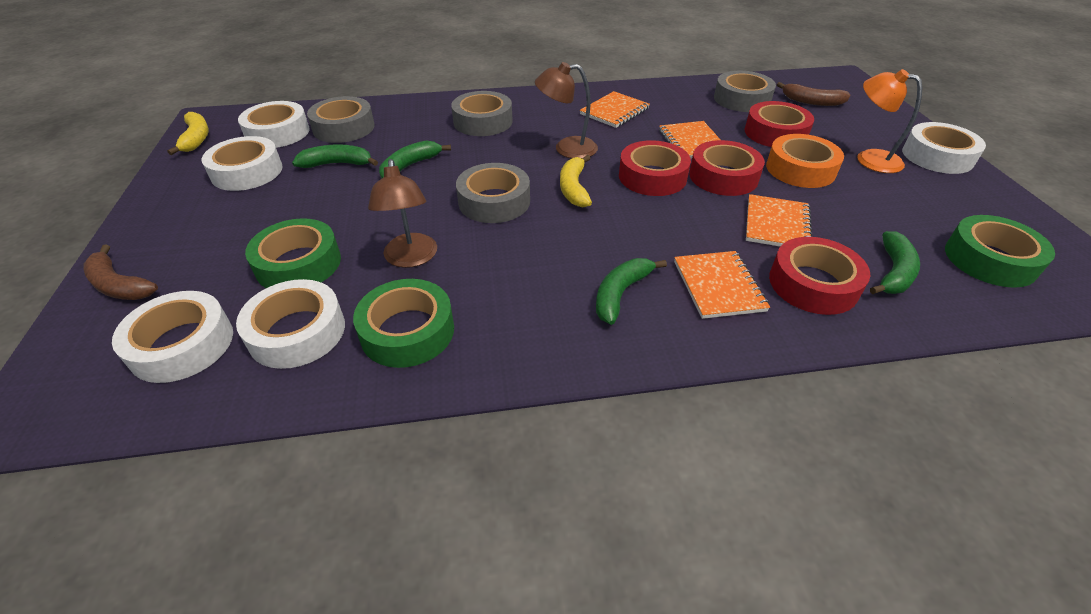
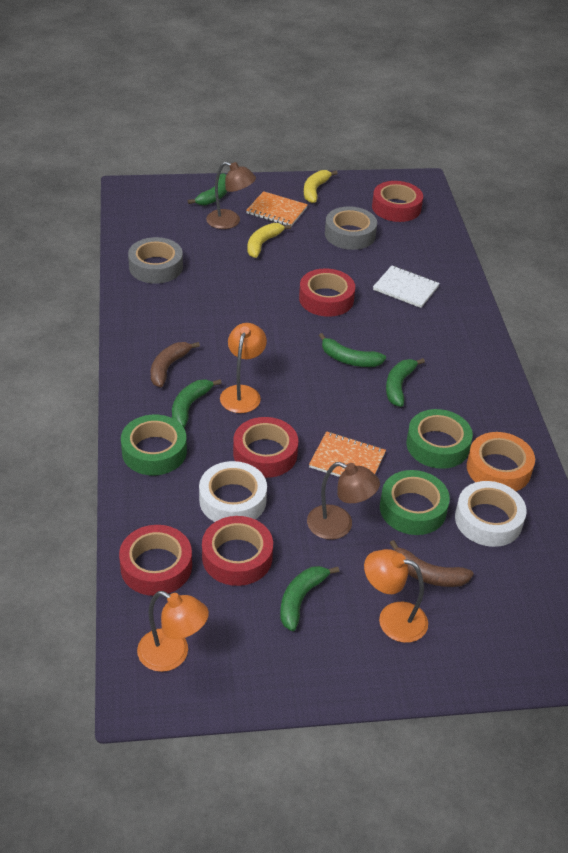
green banana: 4 -> 5
grey tape: 4 -> 2
orange lamp: 1 -> 3
orange notebook: 4 -> 2
red tape: 4 -> 5
white notebook: 0 -> 1
white tape: 5 -> 2

